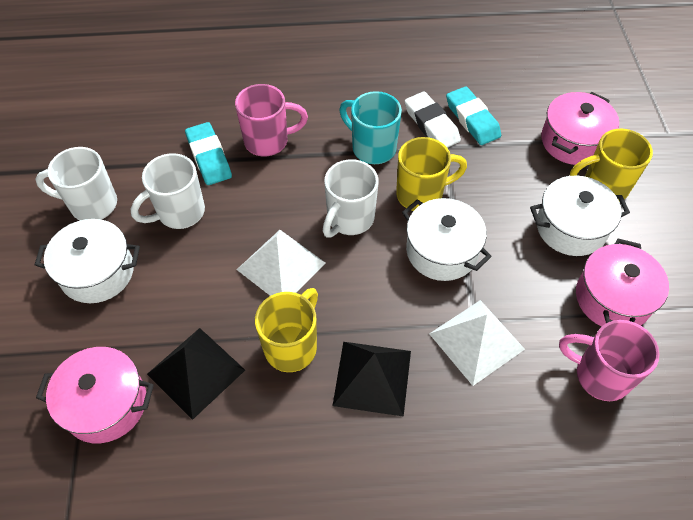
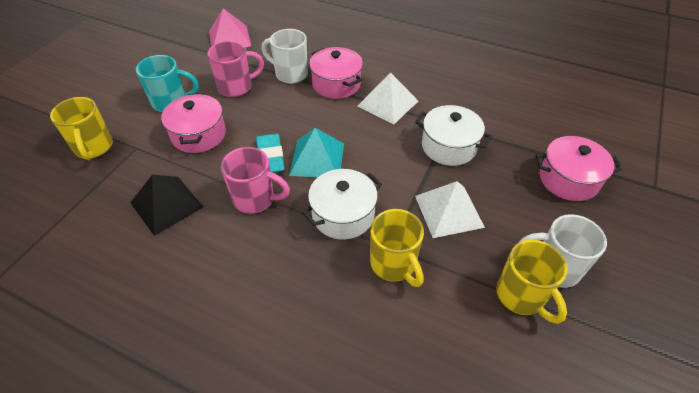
black pyramid: 2 -> 1
pink pyramid: 0 -> 1
turquoise eraser: 2 -> 1
turquoise pyramid: 0 -> 1
white eraser: 1 -> 0
white mug: 3 -> 2
white pot: 3 -> 2

